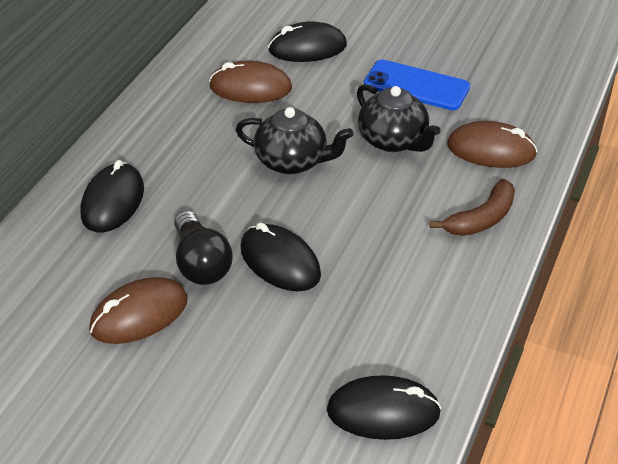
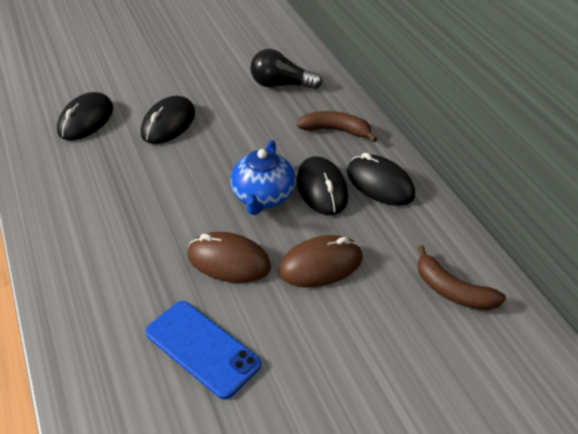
black teapot: 2 -> 0
blue teapot: 0 -> 1
brown banana: 1 -> 2
brown mouse: 3 -> 2

